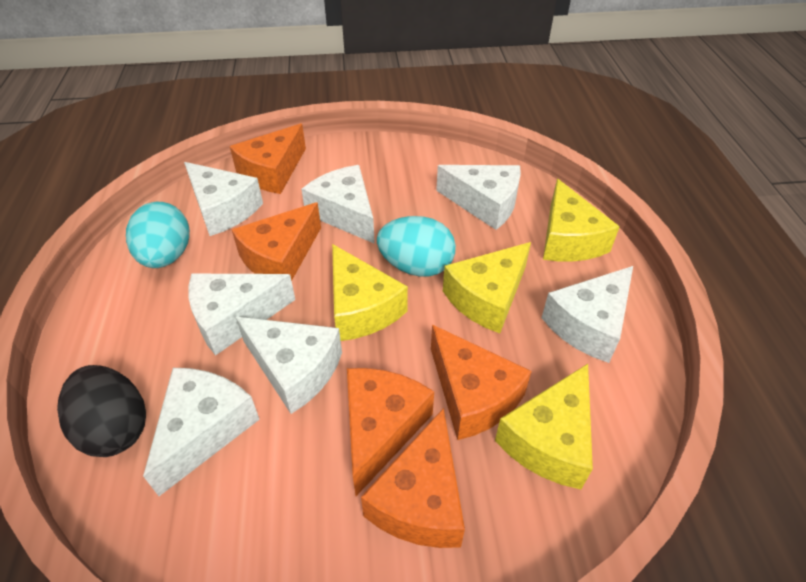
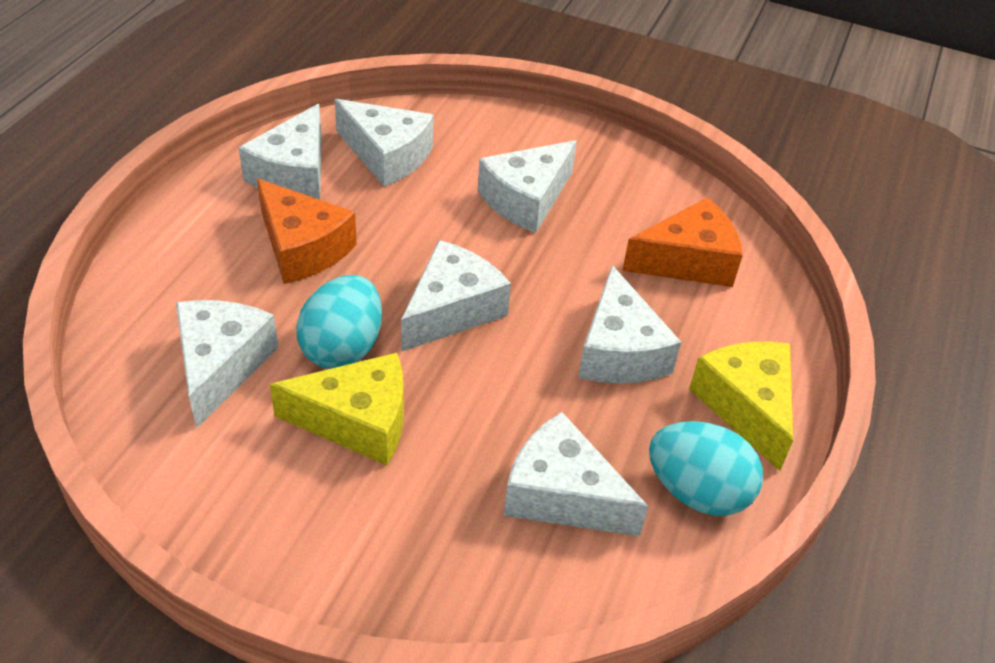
black egg: 1 -> 0
orange cheese: 5 -> 2
yellow cheese: 4 -> 2

